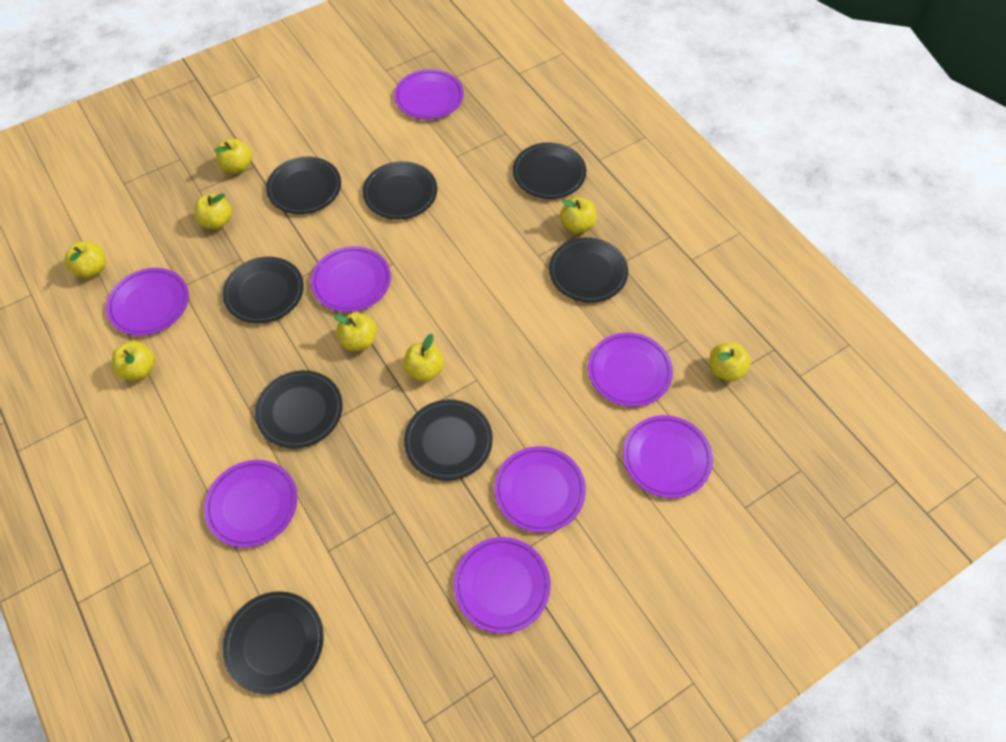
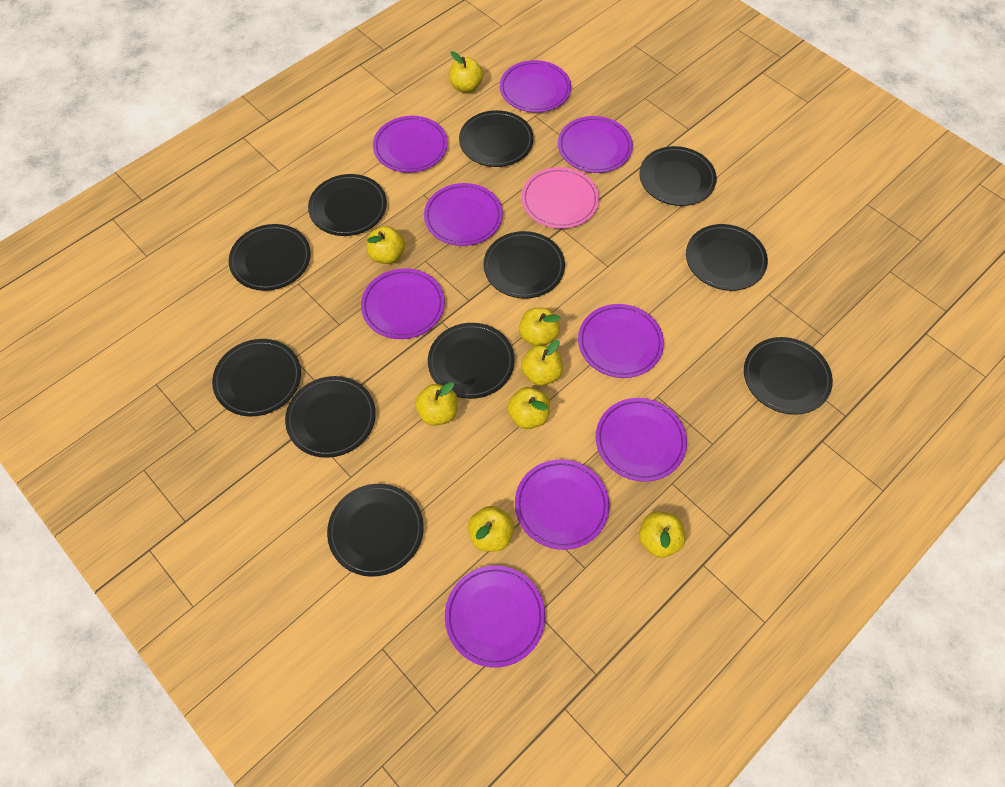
black plate: 8 -> 11
pink plate: 0 -> 1
purple plate: 8 -> 9

